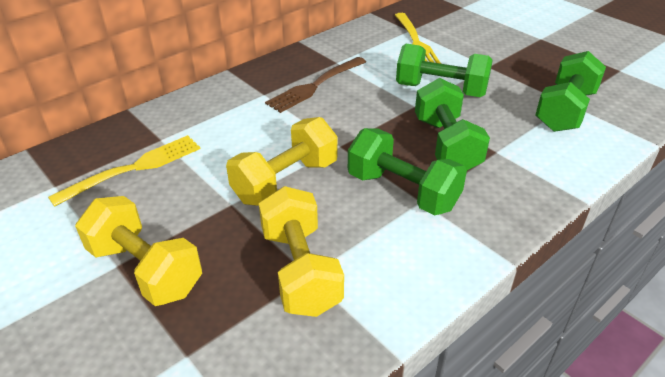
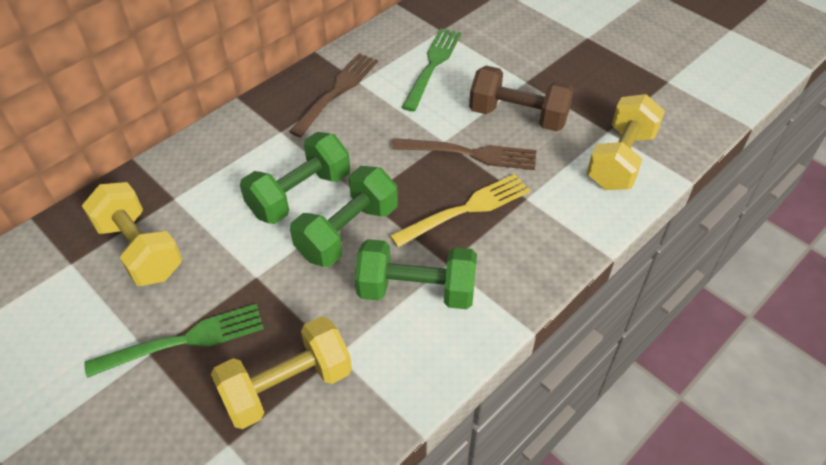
brown dumbbell: 0 -> 1
brown fork: 1 -> 2
green dumbbell: 4 -> 3
green fork: 0 -> 2
yellow fork: 2 -> 1

